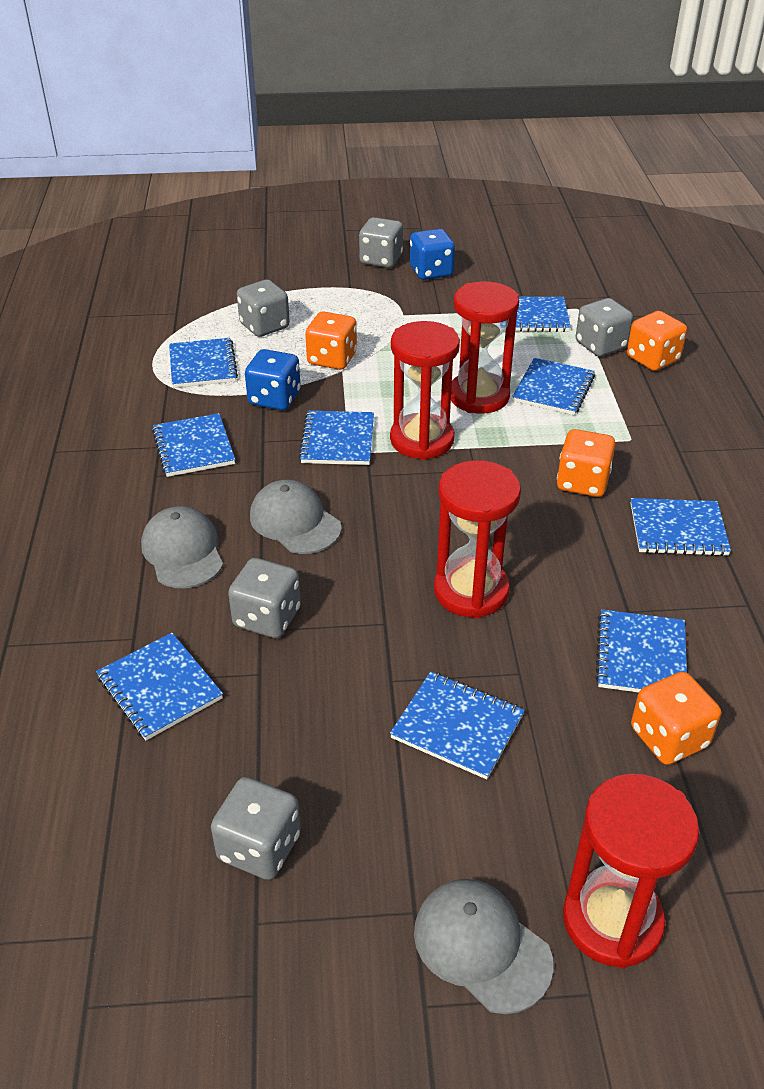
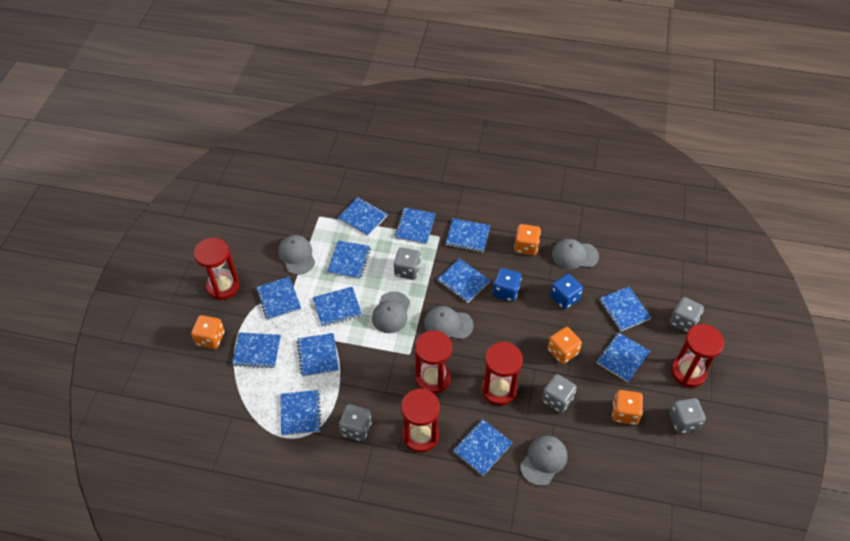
blue notebook: 9 -> 13
grey cap: 3 -> 5
red hourglass: 4 -> 5

